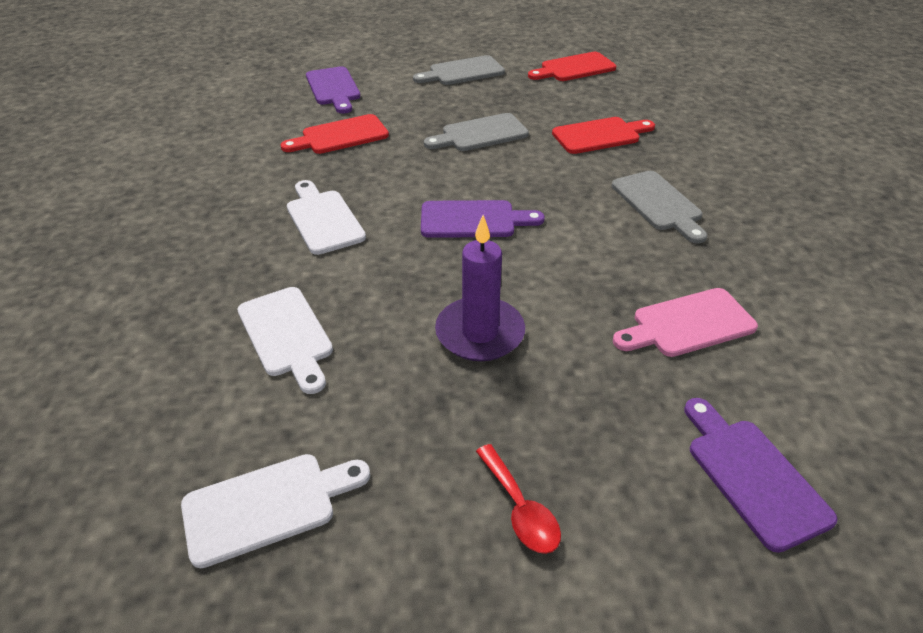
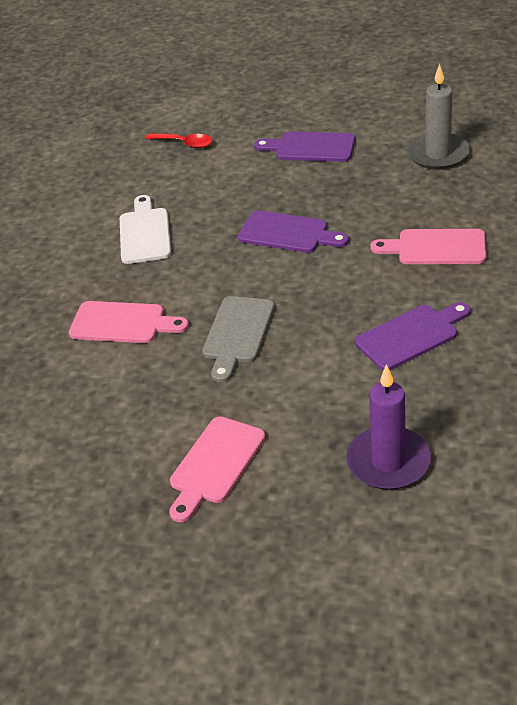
grey candle: 0 -> 1
grey cutting board: 3 -> 1
pink cutting board: 1 -> 3
red cutting board: 3 -> 0
white cutting board: 3 -> 1

